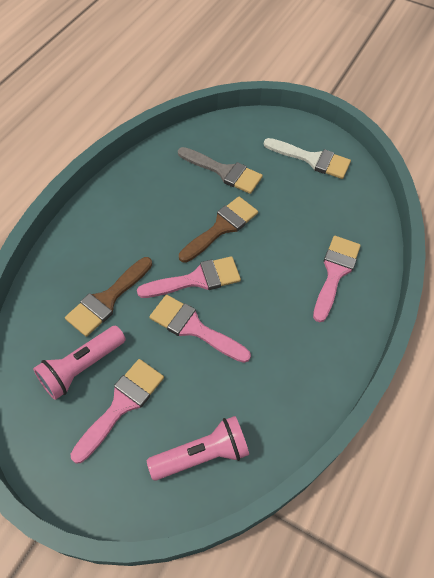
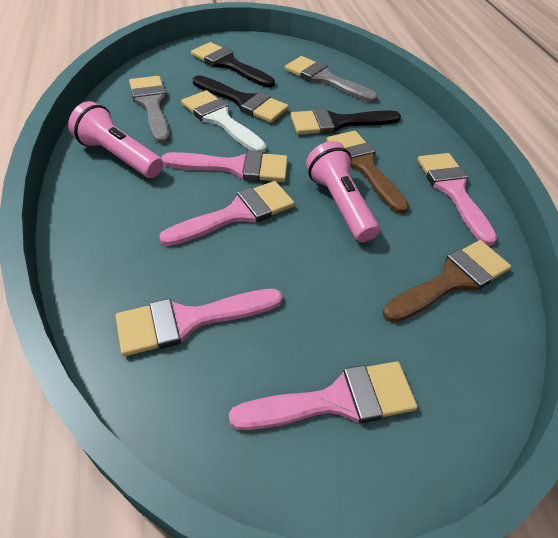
black brush: 0 -> 3
grey brush: 1 -> 2
pink brush: 4 -> 5

